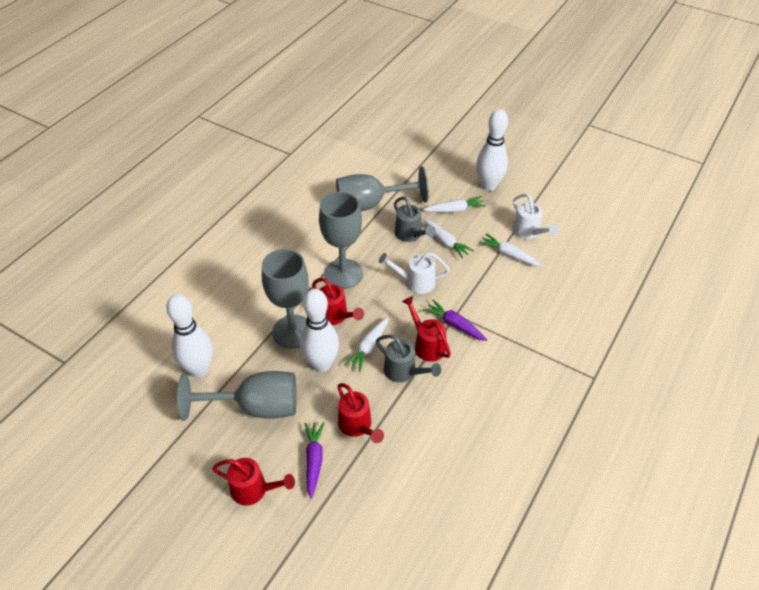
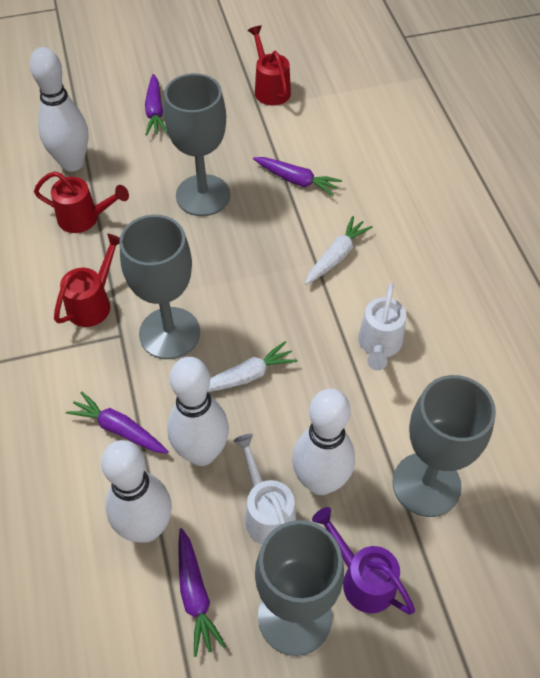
grey watering can: 2 -> 0
purple carrot: 2 -> 4
purple watering can: 0 -> 1
red watering can: 4 -> 3
white bowling pin: 3 -> 4
white carrot: 4 -> 2

